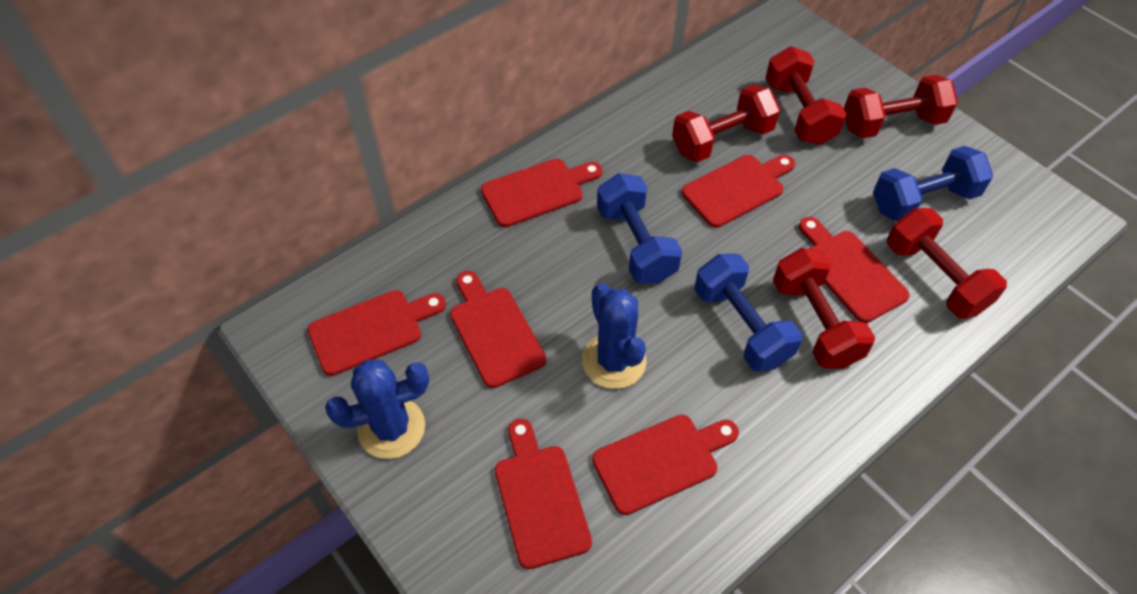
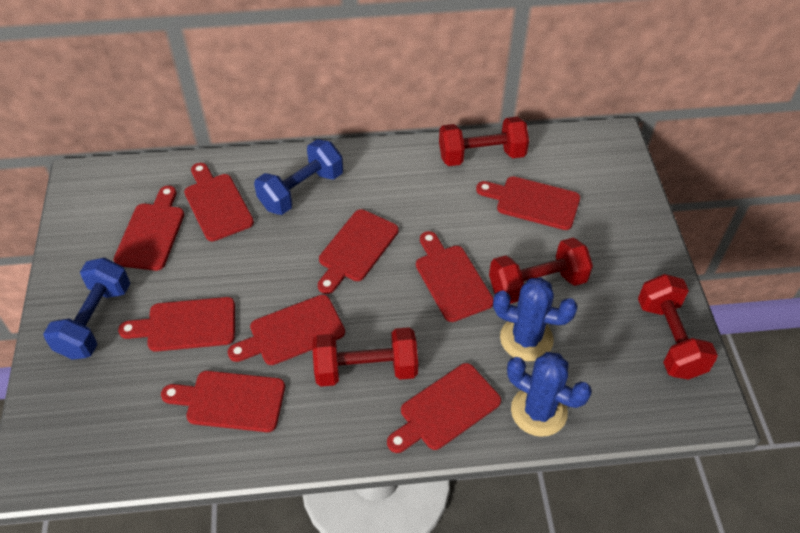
blue dumbbell: 3 -> 2
red cutting board: 7 -> 9
red dumbbell: 5 -> 4

